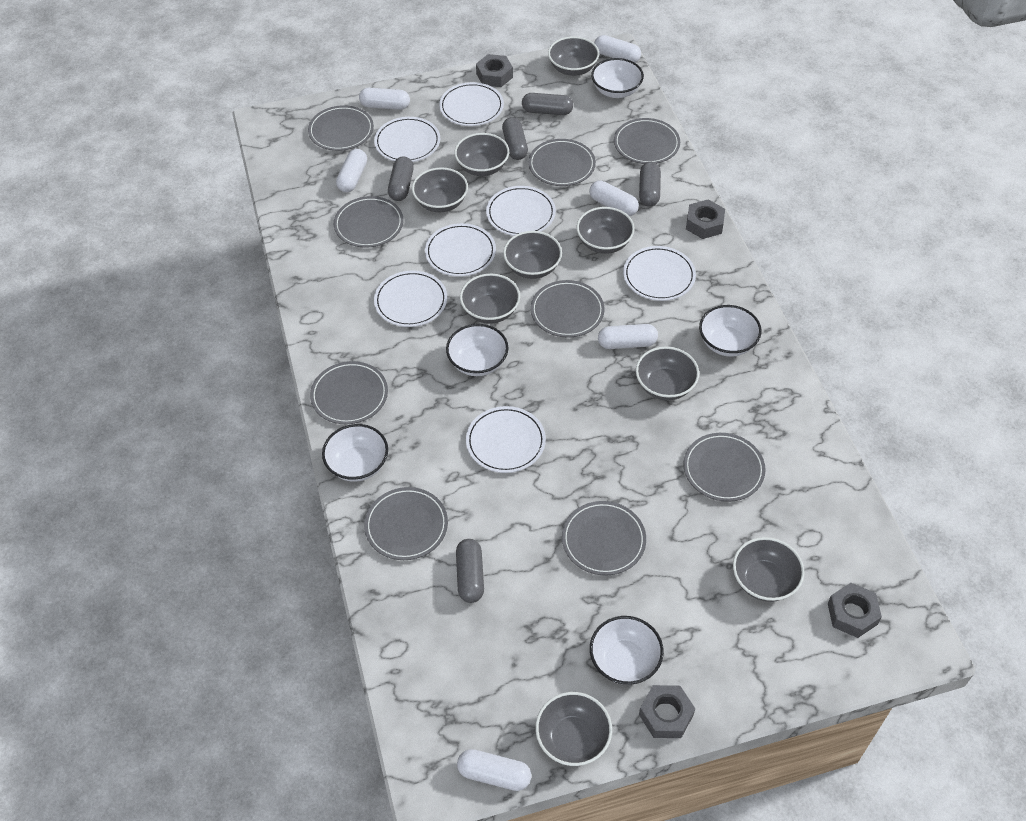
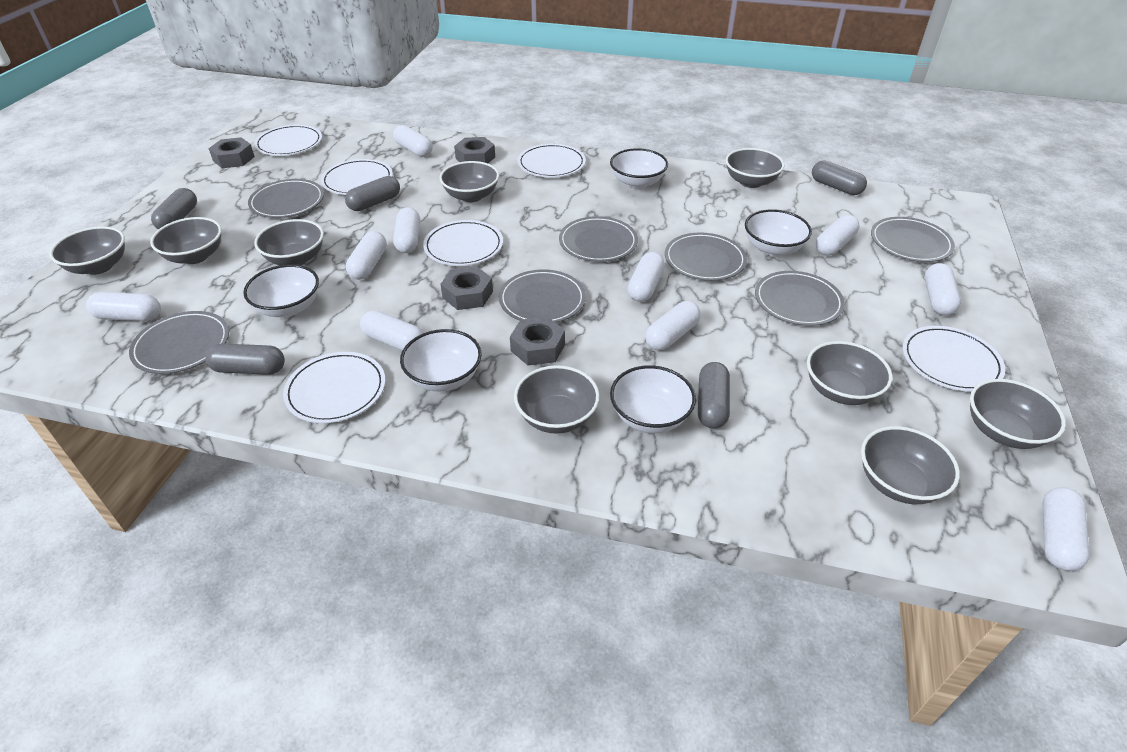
grey plate: 9 -> 7
white capsule: 6 -> 10
white plate: 7 -> 6

